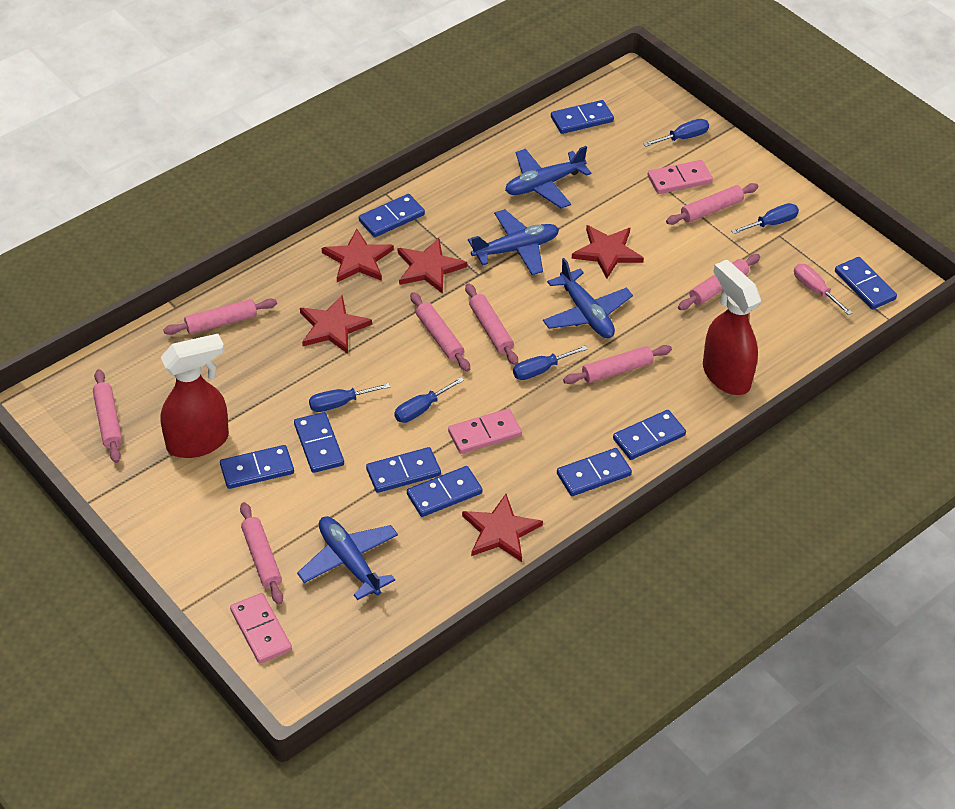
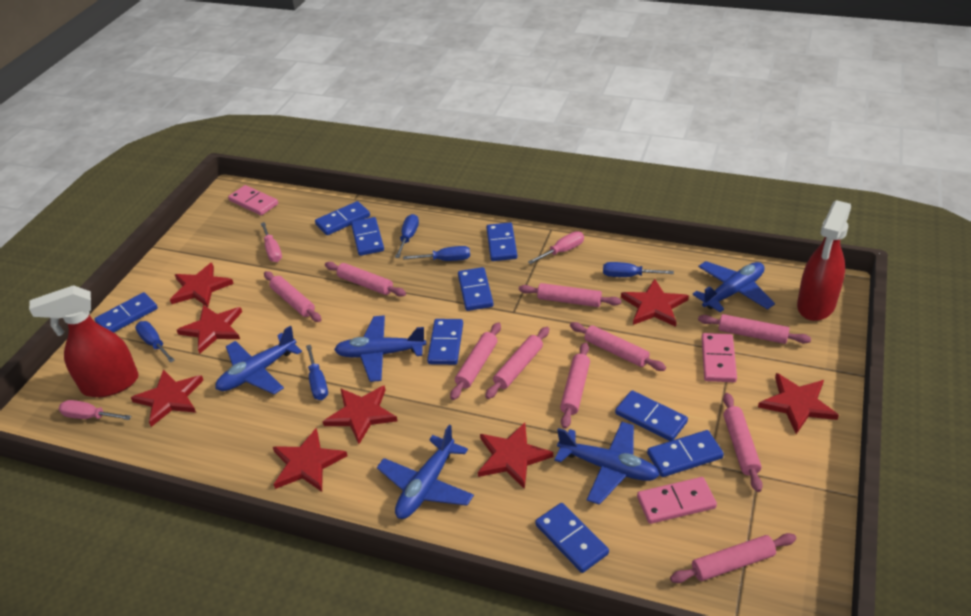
blue plane: 4 -> 5
pink rolling pin: 8 -> 10
pink screwdriver: 1 -> 3
red star: 5 -> 8

